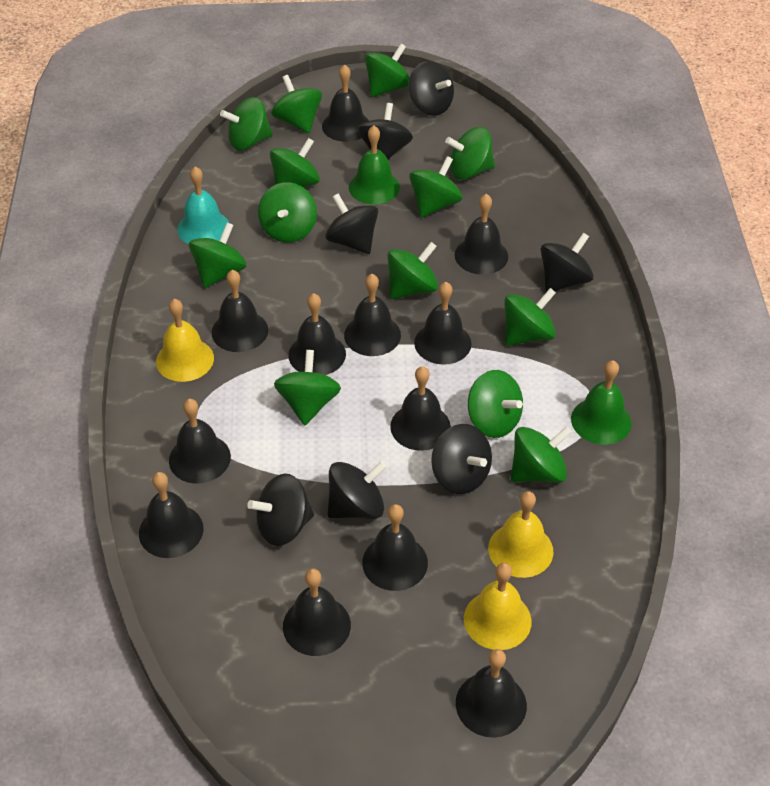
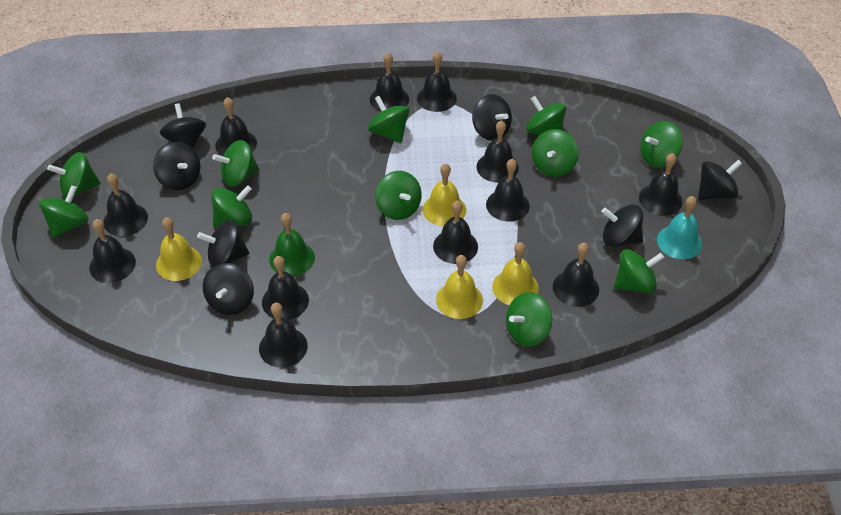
green bell: 2 -> 1
green spinning top: 13 -> 11
yellow bell: 3 -> 4

